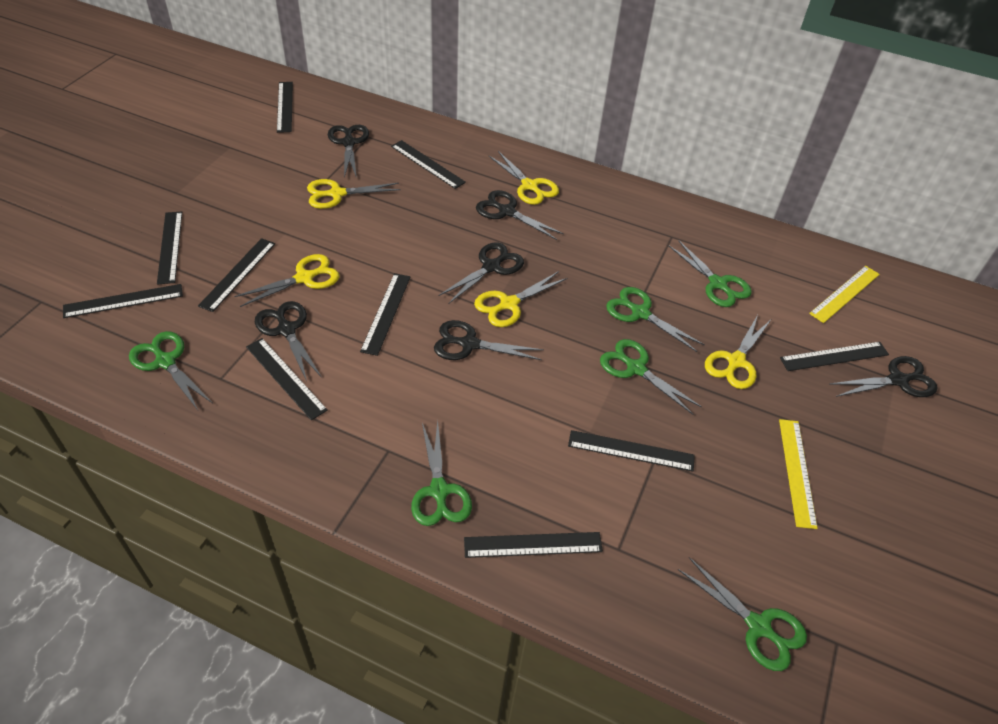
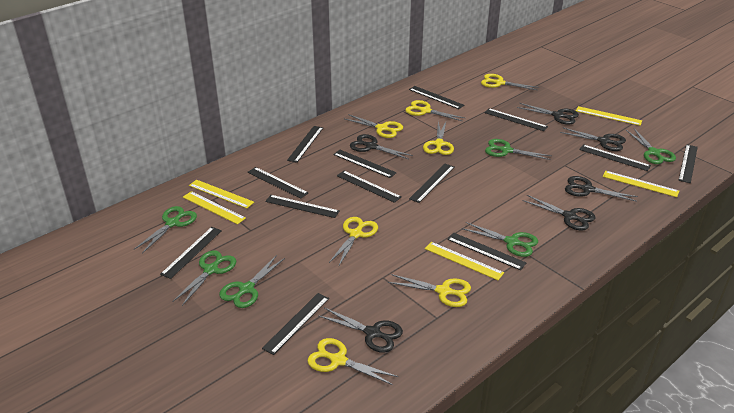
black ruler: 10 -> 13
yellow ruler: 2 -> 5
yellow scissors: 5 -> 7

